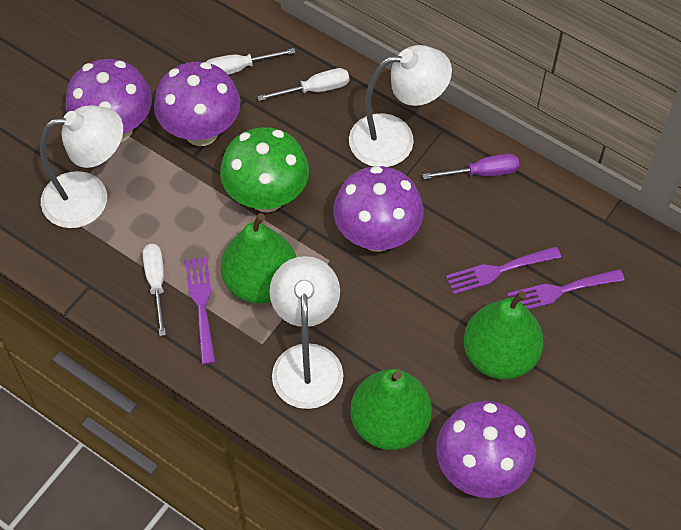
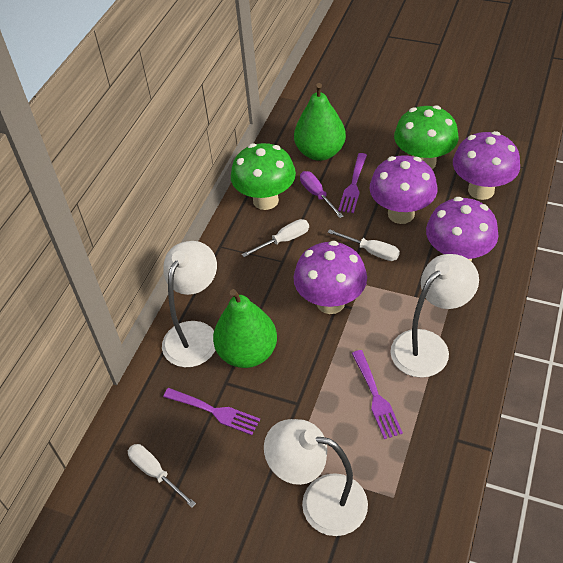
green mushroom: 1 -> 2
green pear: 3 -> 2

